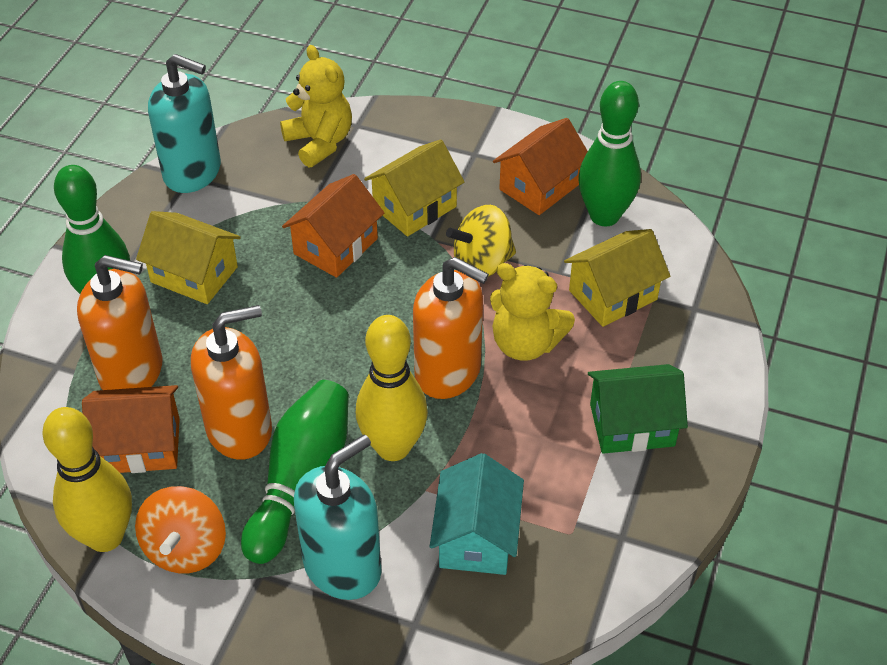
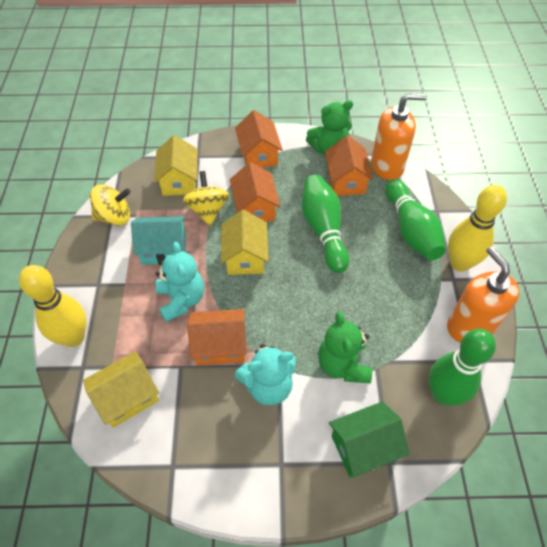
green teddy bear: 0 -> 2
orange house: 3 -> 4
orange soap dispenser: 3 -> 2
orange spinning top: 1 -> 0
turquoise soap dispenser: 2 -> 0
turquoise teddy bear: 0 -> 2
yellow spinning top: 1 -> 2
yellow teddy bear: 2 -> 0

